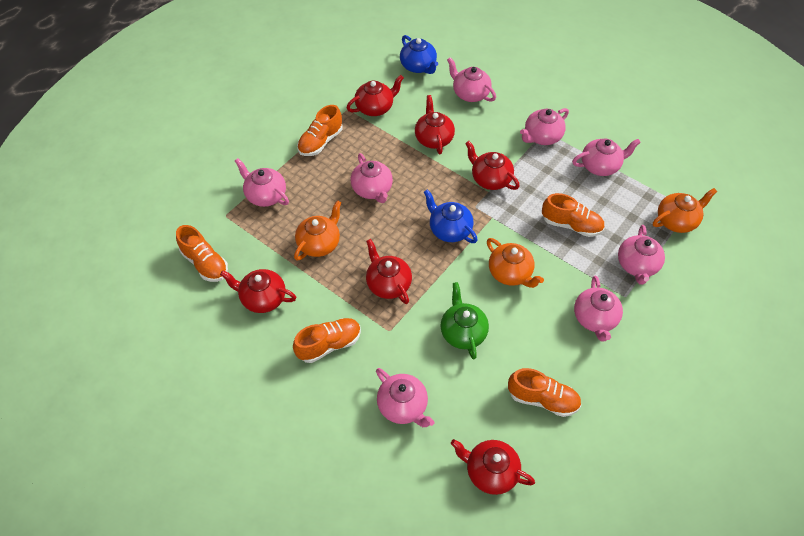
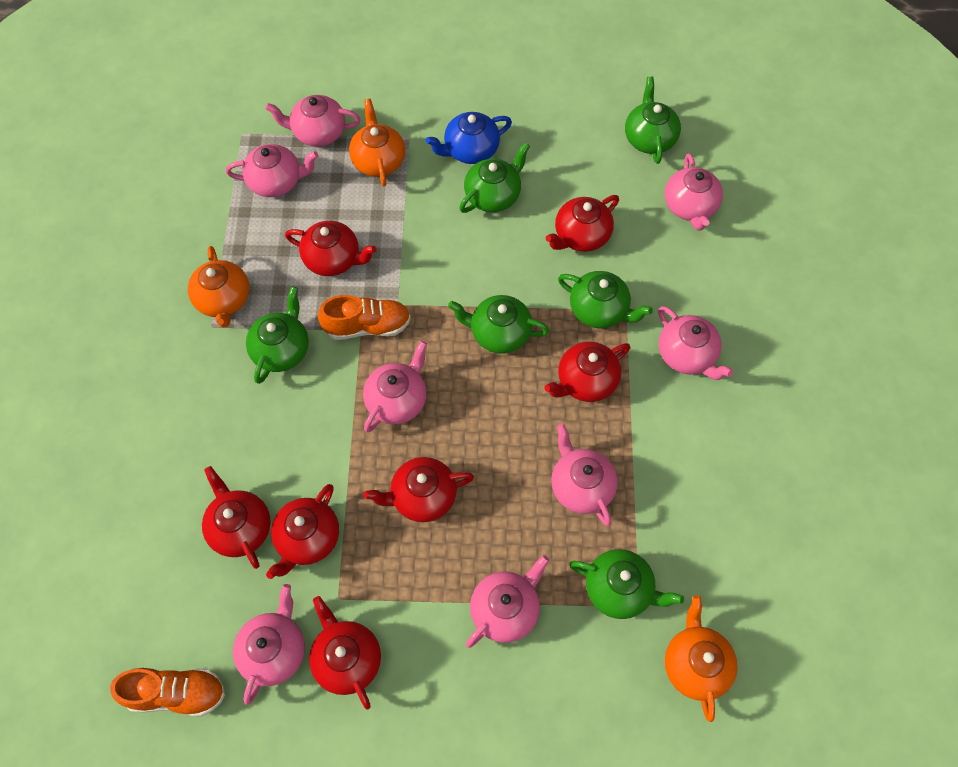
blue teapot: 2 -> 1
green teapot: 1 -> 6
orange shoe: 5 -> 2
red teapot: 6 -> 7

